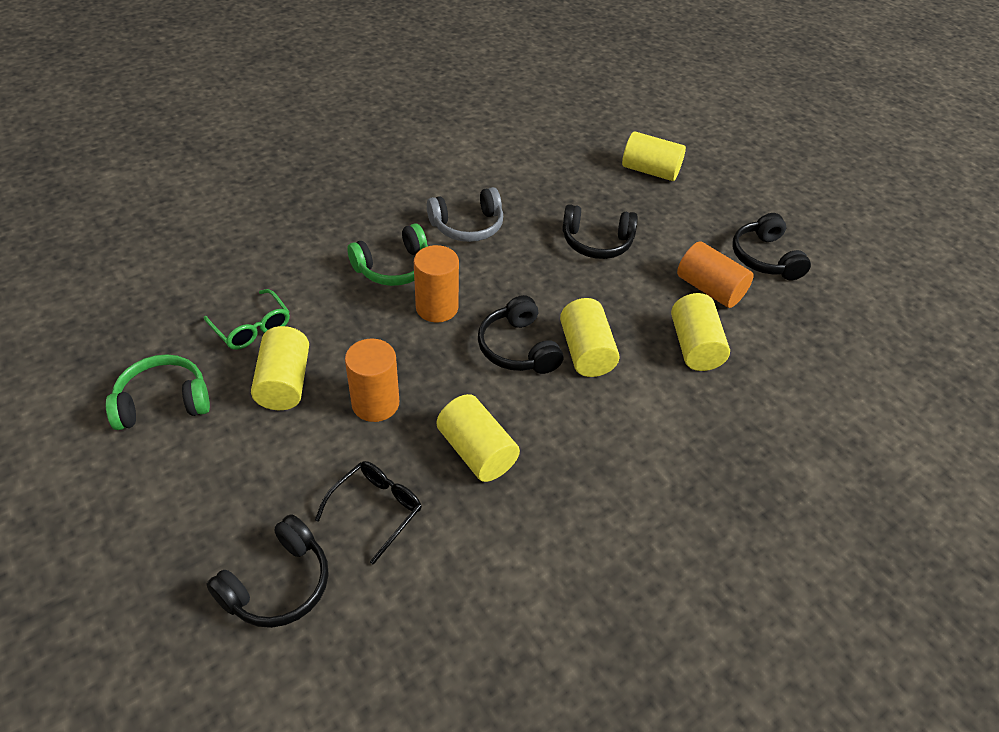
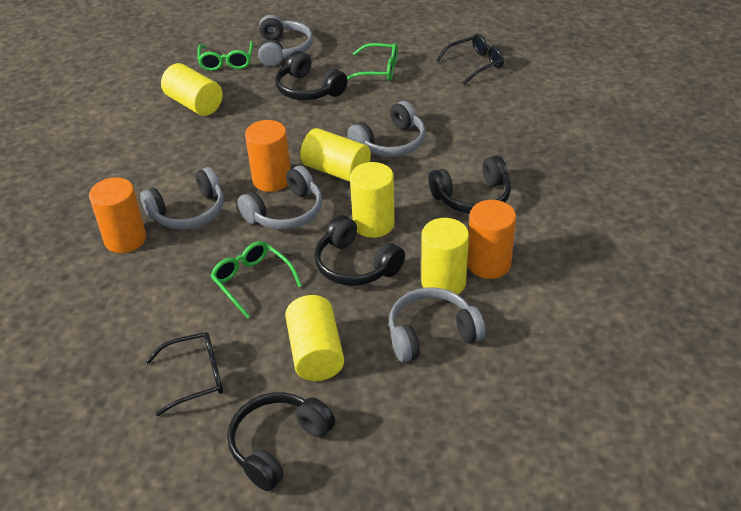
black glasses: 1 -> 2
green glasses: 1 -> 3
green headphones: 2 -> 0
grey headphones: 1 -> 5

